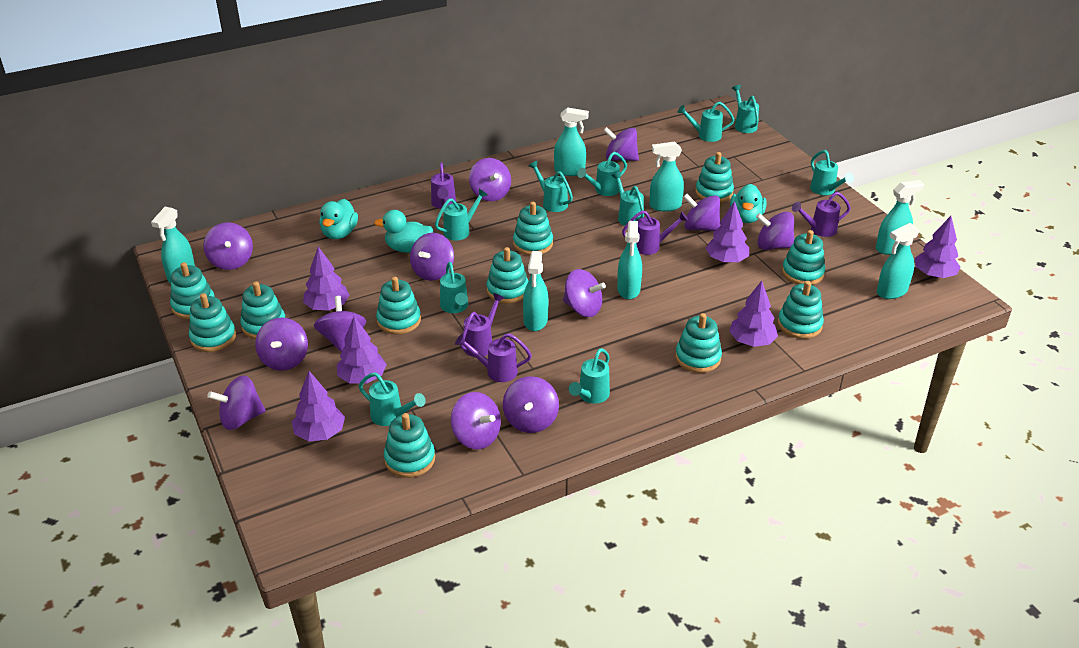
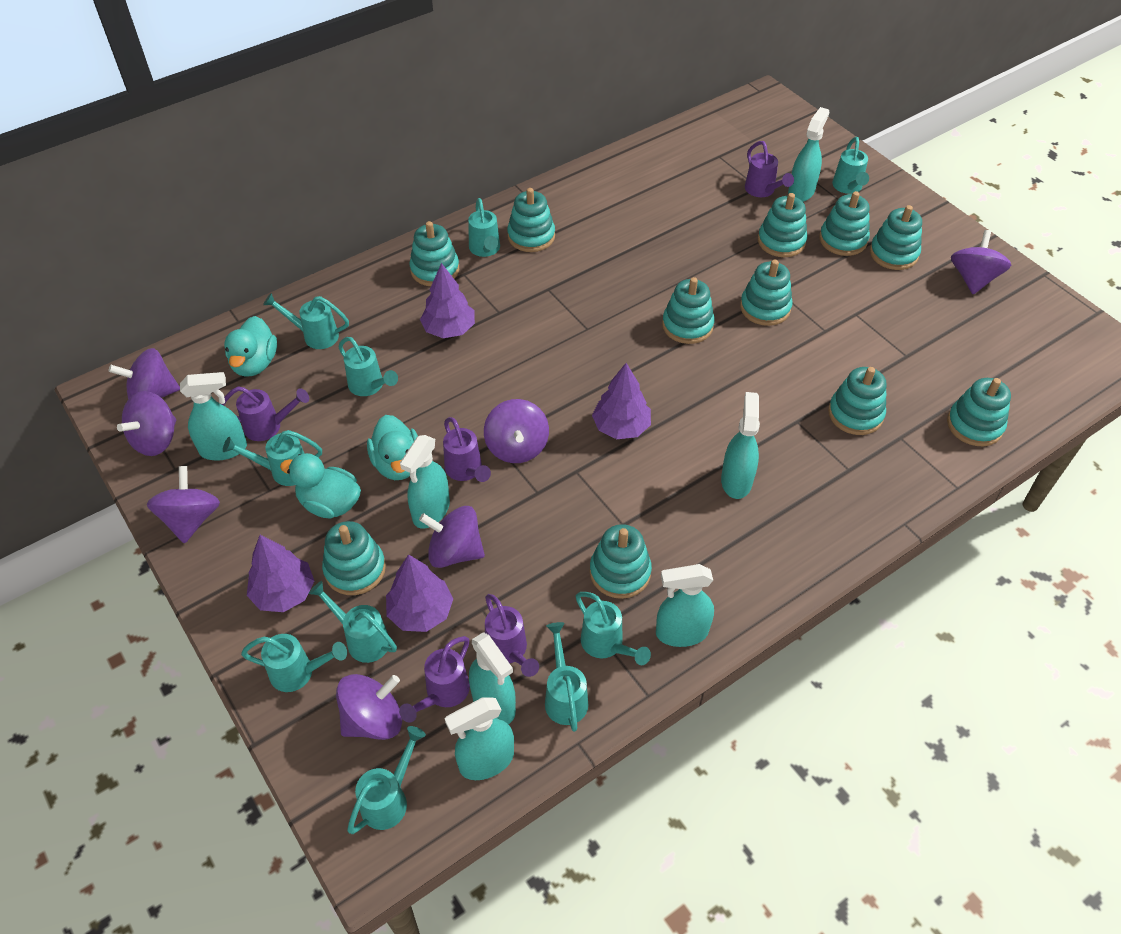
purple spinning top: 12 -> 7
purple tree: 6 -> 4

